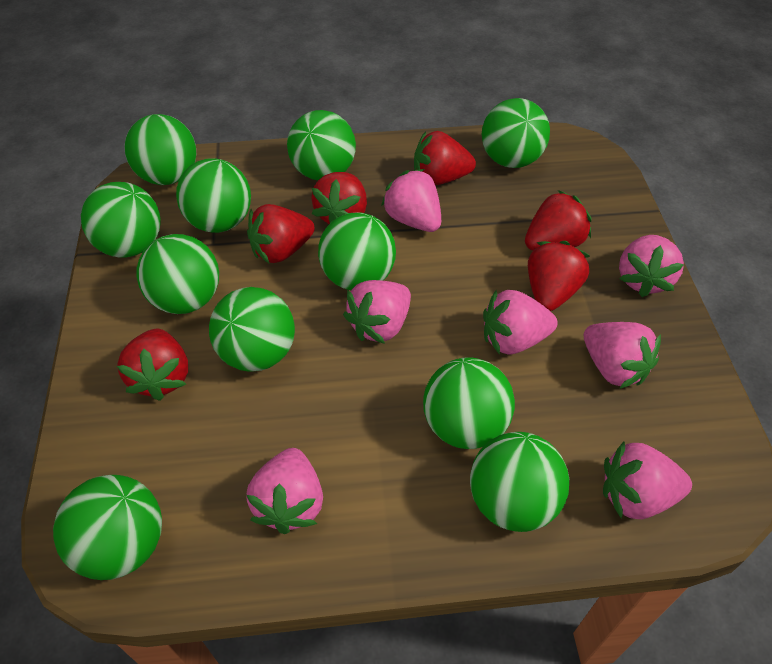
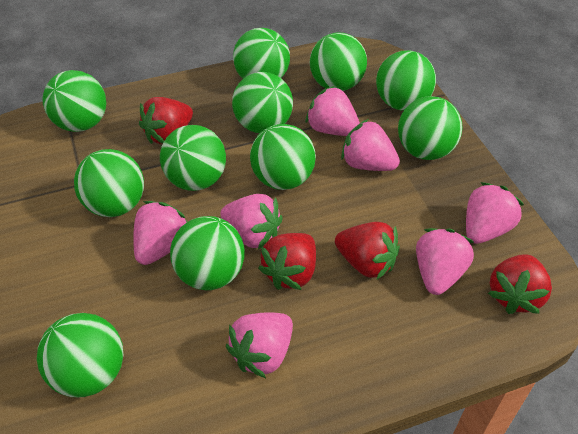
red strawberry: 6 -> 4

